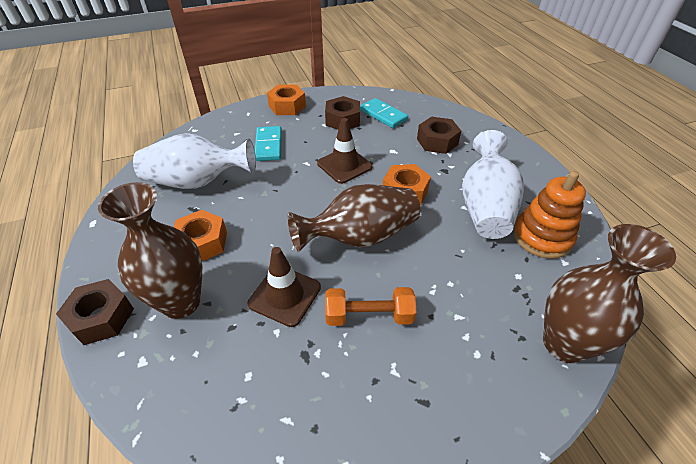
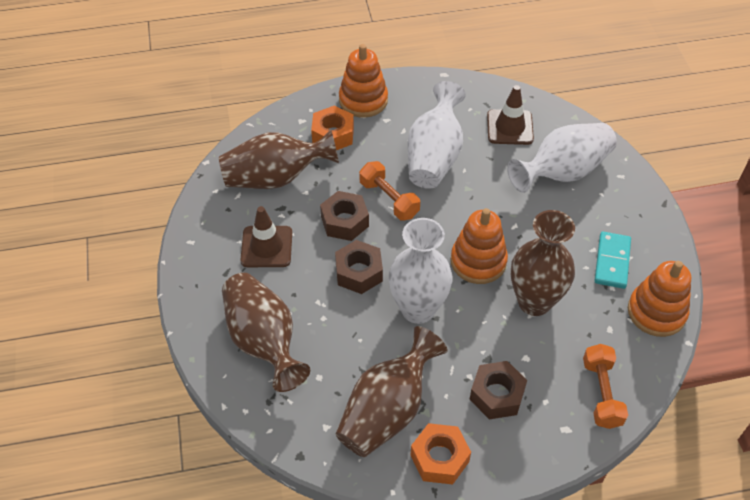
brown vase: 3 -> 4
orange dumbbell: 1 -> 2
orange nut: 3 -> 2
orange stacking toy: 1 -> 3
turquoise domino: 2 -> 1
white vase: 2 -> 3

